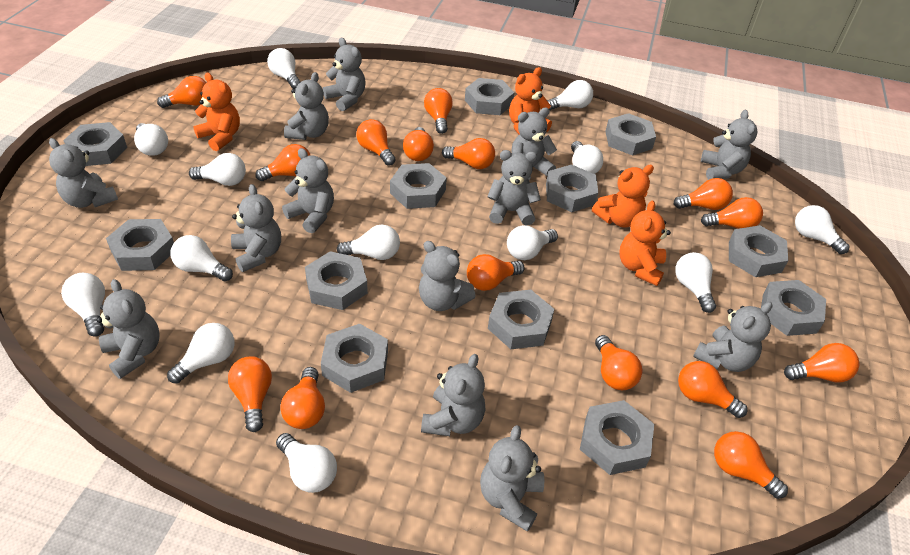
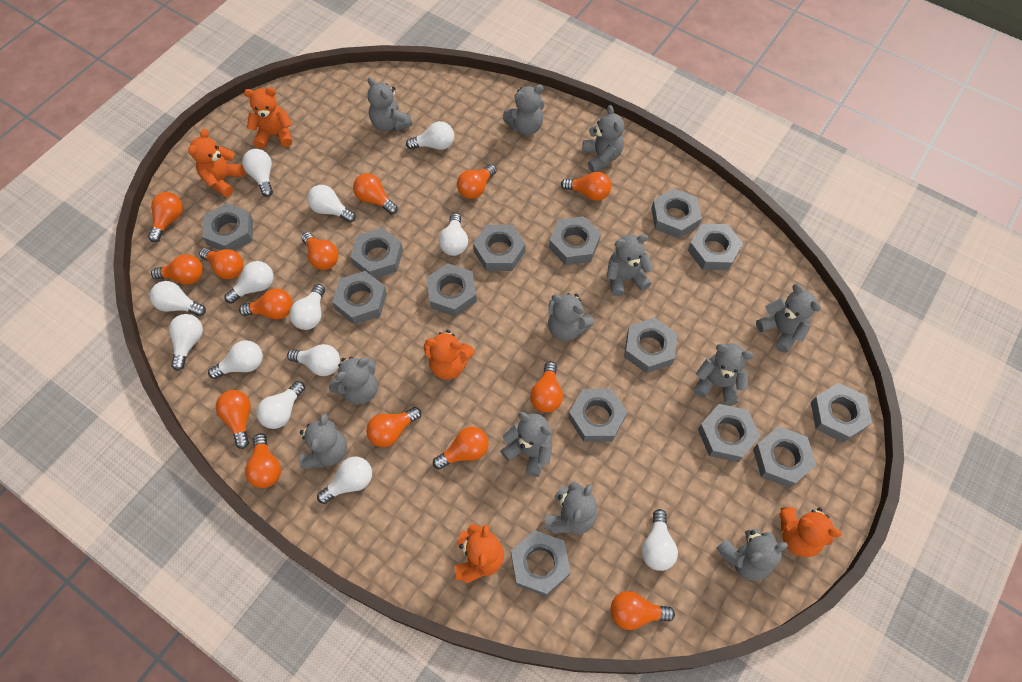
grey nut: 12 -> 14
grey teddy bear: 13 -> 12
orange light bulb: 15 -> 14
orange teddy bear: 4 -> 5

